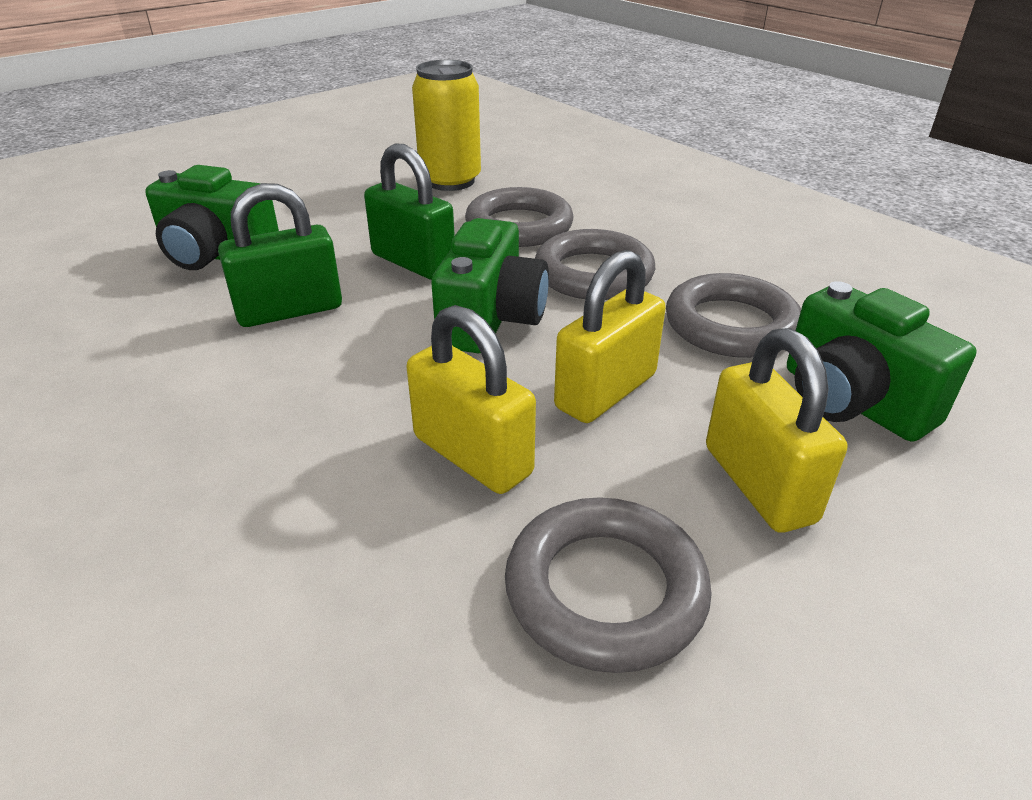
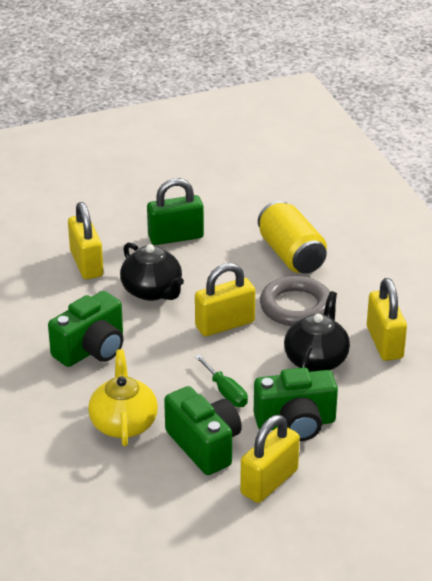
black teapot: 0 -> 2
green padlock: 2 -> 1
green screwdriver: 0 -> 1
grey ring: 4 -> 1
yellow padlock: 3 -> 4
yellow teapot: 0 -> 1

